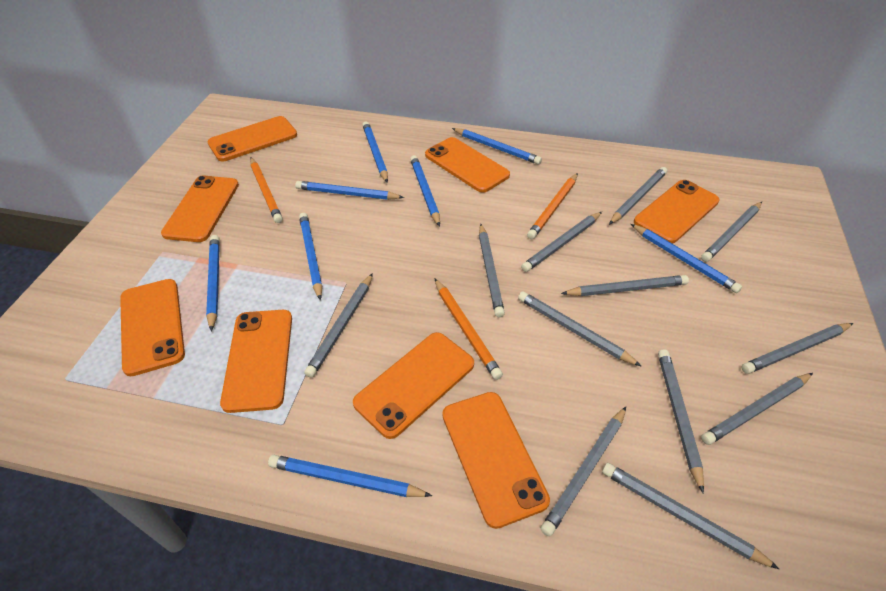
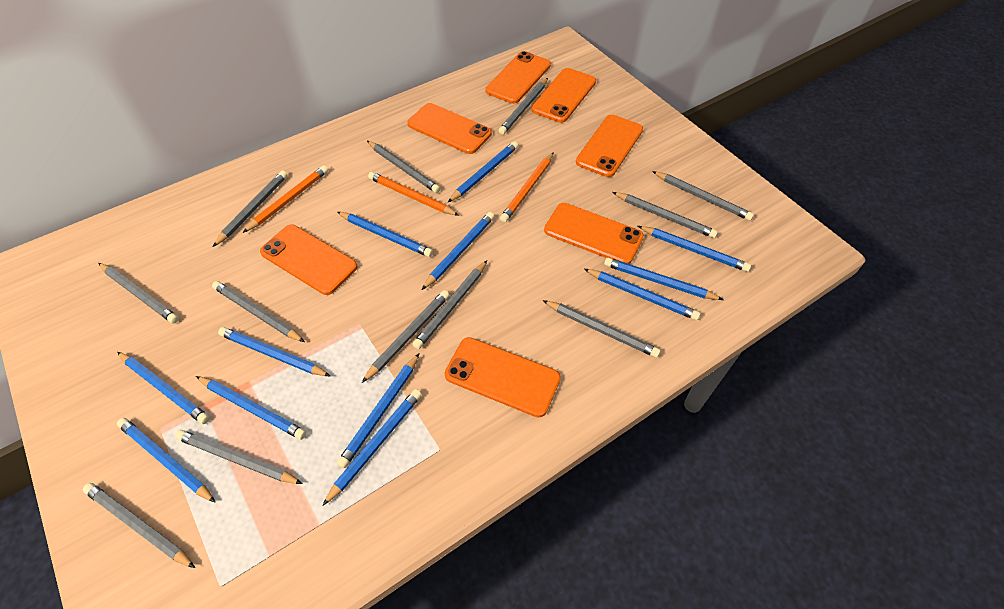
blue pencil: 8 -> 12
orange phone: 8 -> 7

